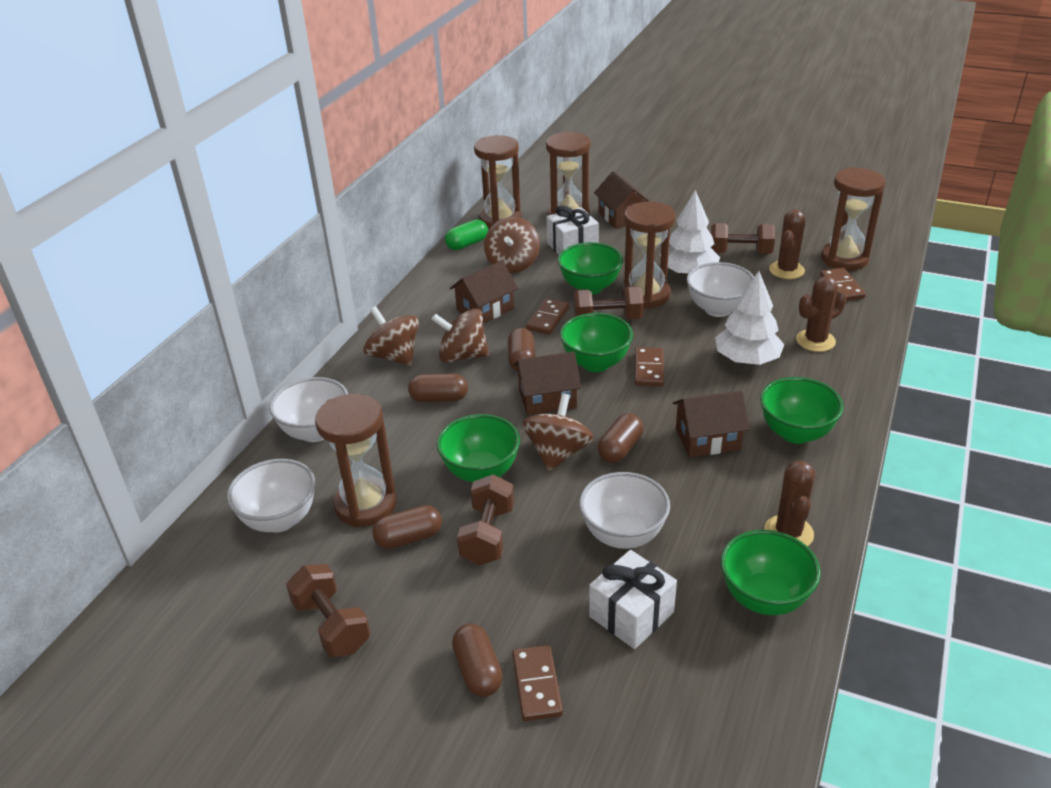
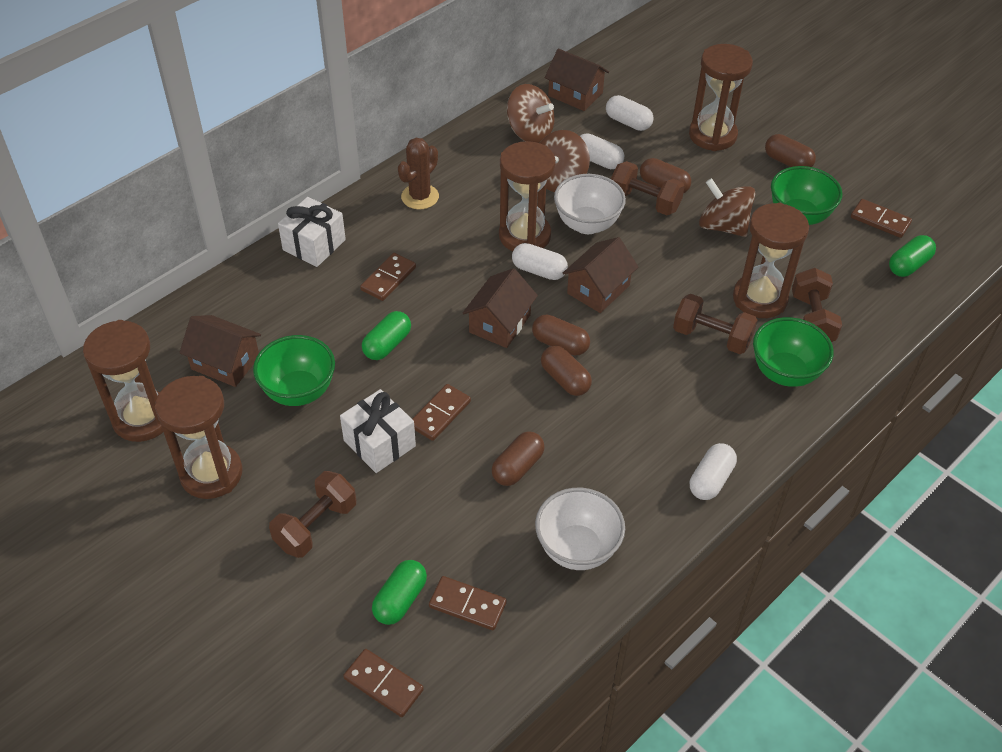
brown cactus: 3 -> 1
brown domino: 4 -> 5
brown spinning top: 4 -> 3
green bowl: 5 -> 3
green capsule: 1 -> 3
white bowl: 4 -> 2
white capsule: 0 -> 4
white tree: 2 -> 0

